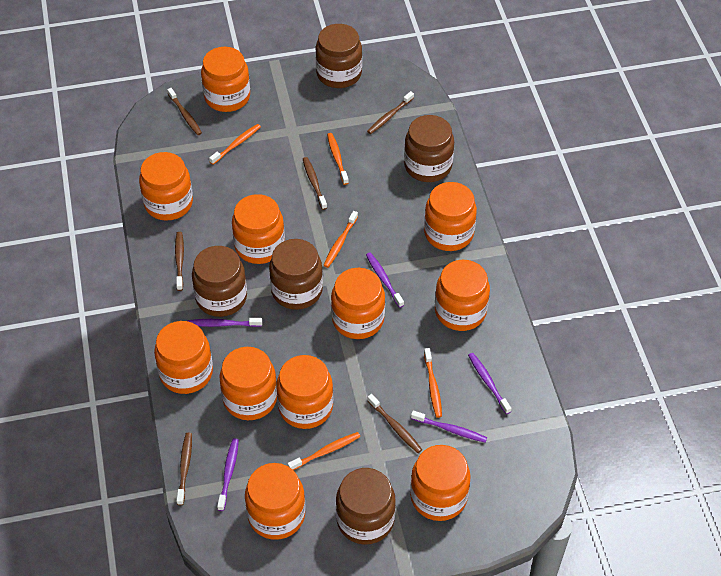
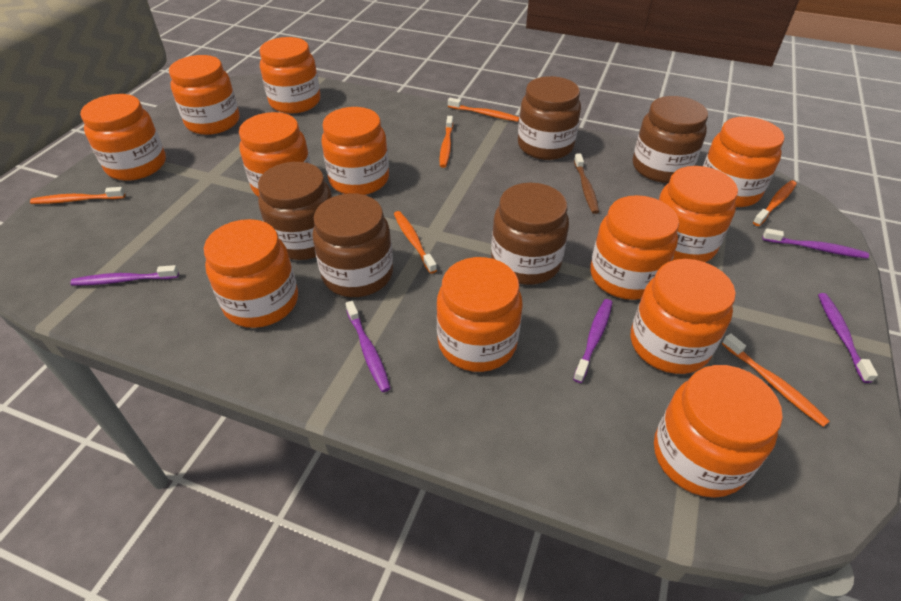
brown toothbrush: 6 -> 1
orange jar: 11 -> 12
orange toothbrush: 5 -> 6

